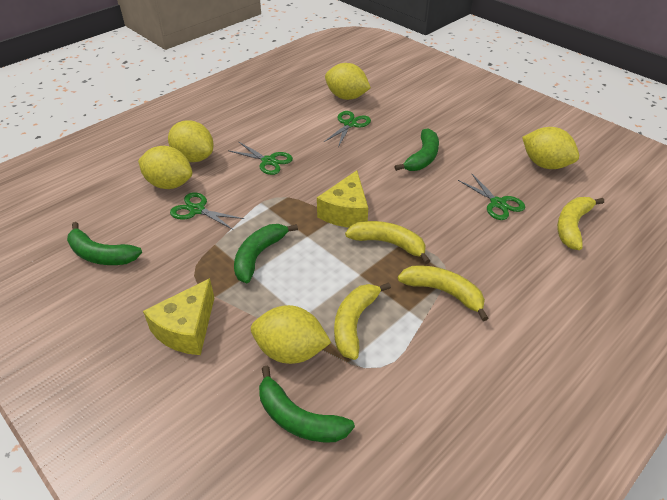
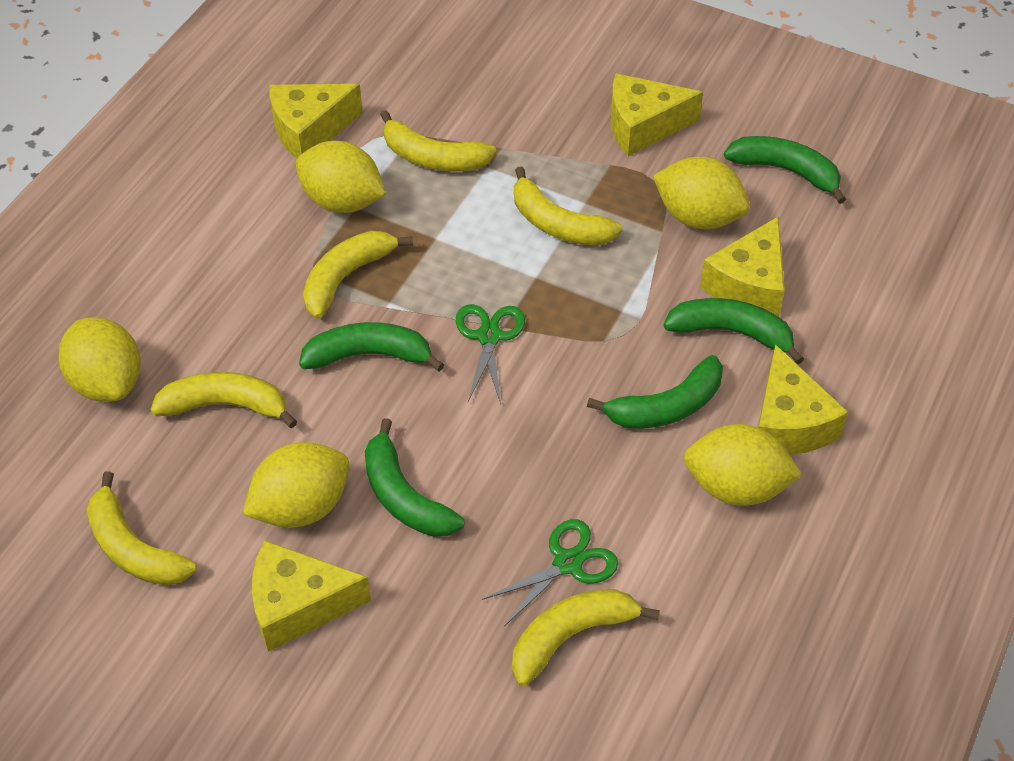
green banana: 4 -> 5
green scissors: 4 -> 2
yellow banana: 4 -> 6
yellow cheese: 2 -> 5

